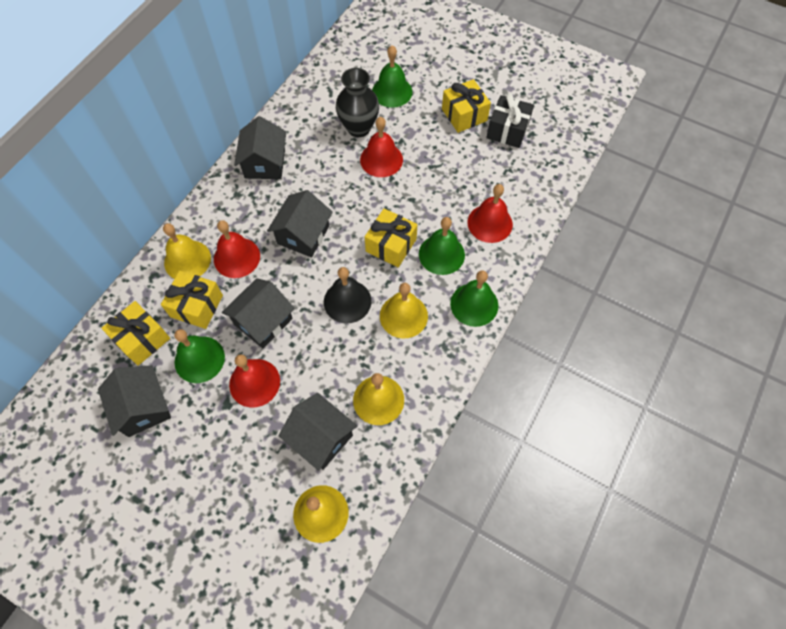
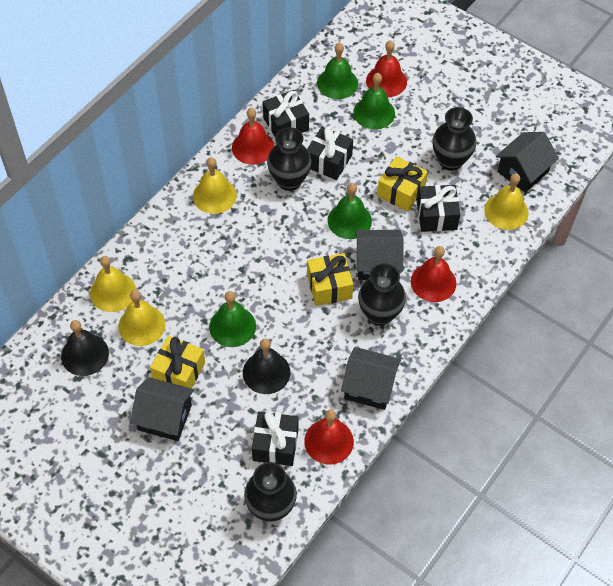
black bell: 1 -> 2
black gift: 1 -> 4
black house: 5 -> 4
black vase: 1 -> 4
yellow gift: 4 -> 3

